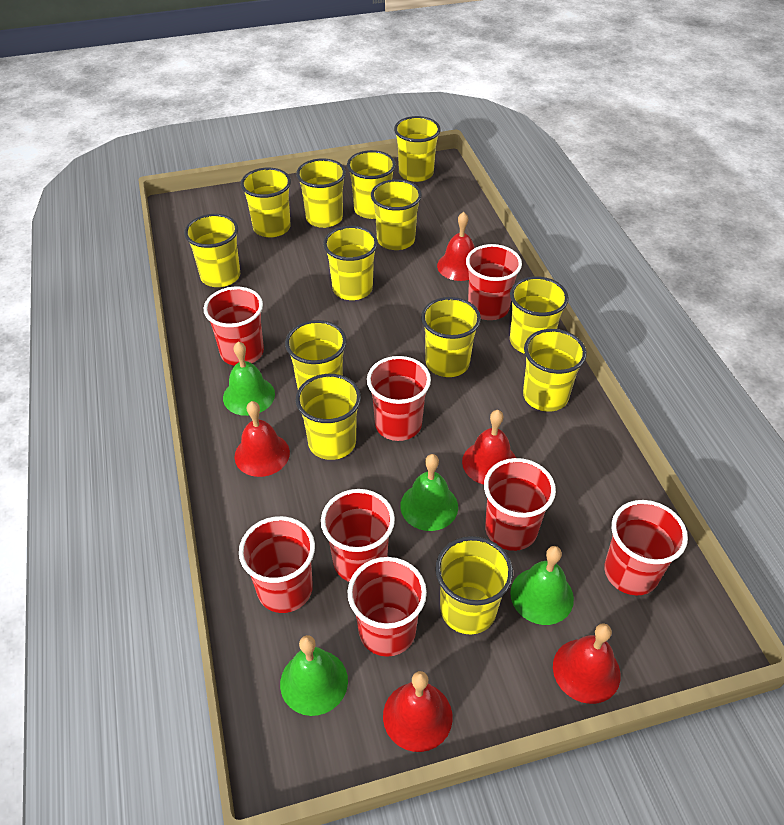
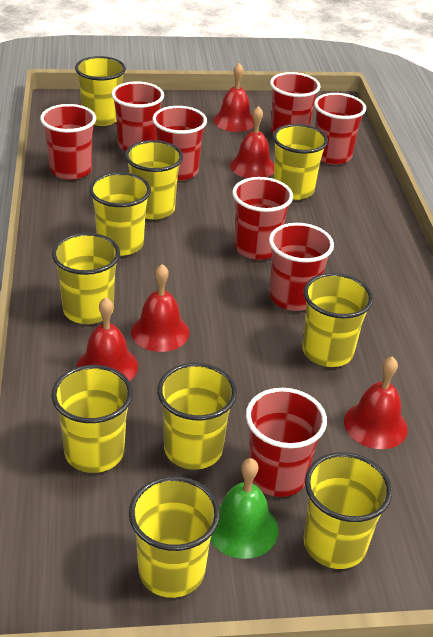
green bell: 4 -> 1
yellow cup: 13 -> 10

